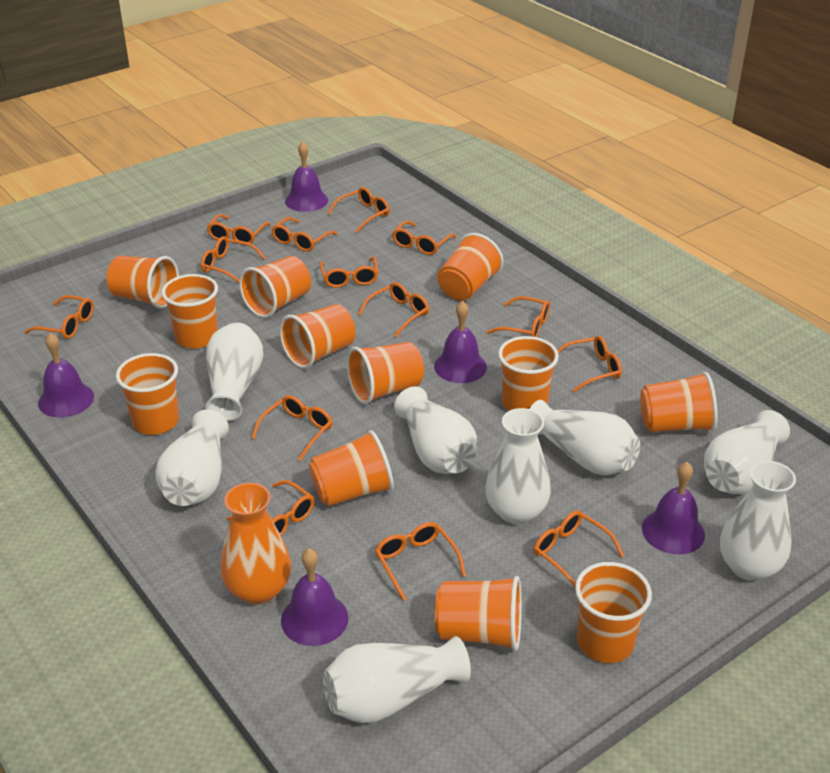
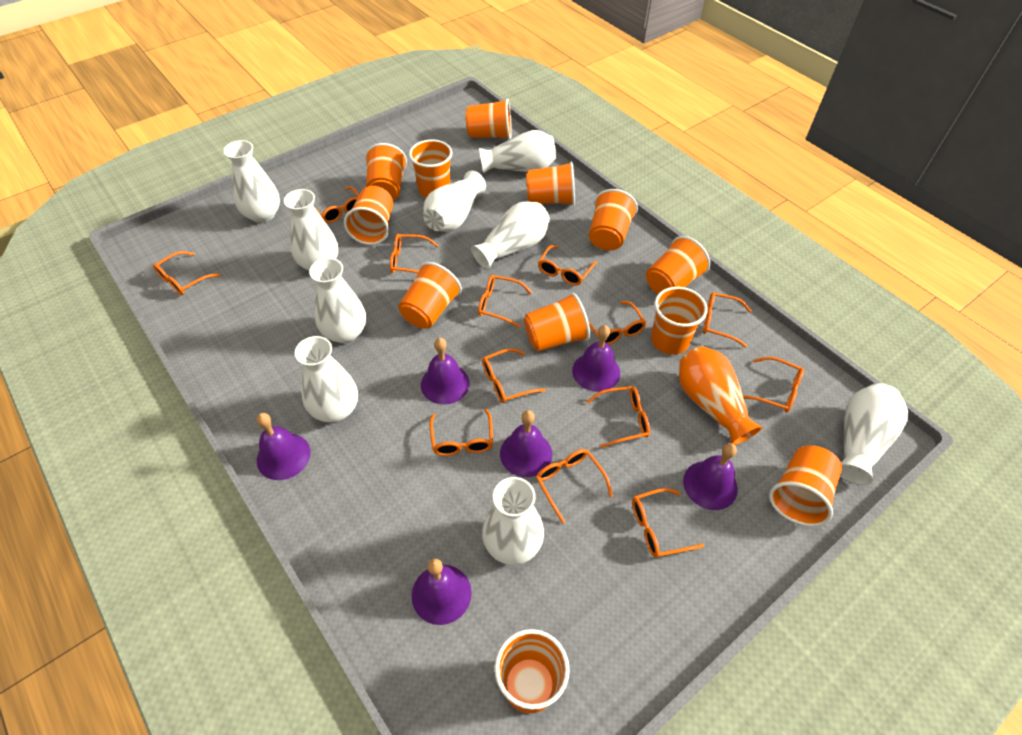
orange glasses: 14 -> 13
purple bell: 5 -> 6
white vase: 8 -> 9

